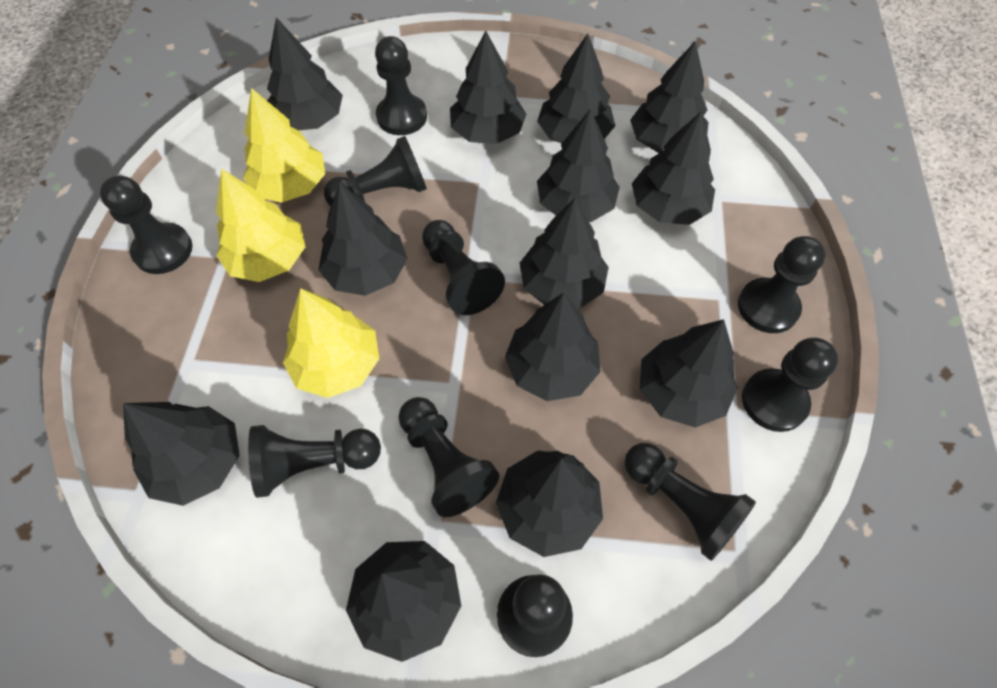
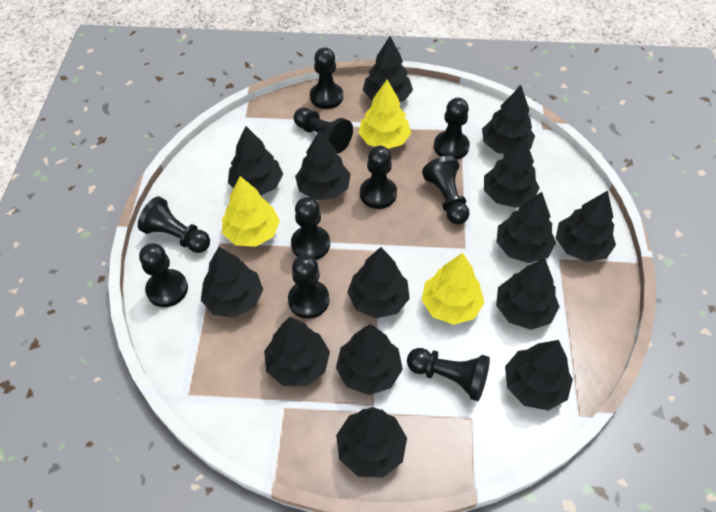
black tree: 13 -> 14

